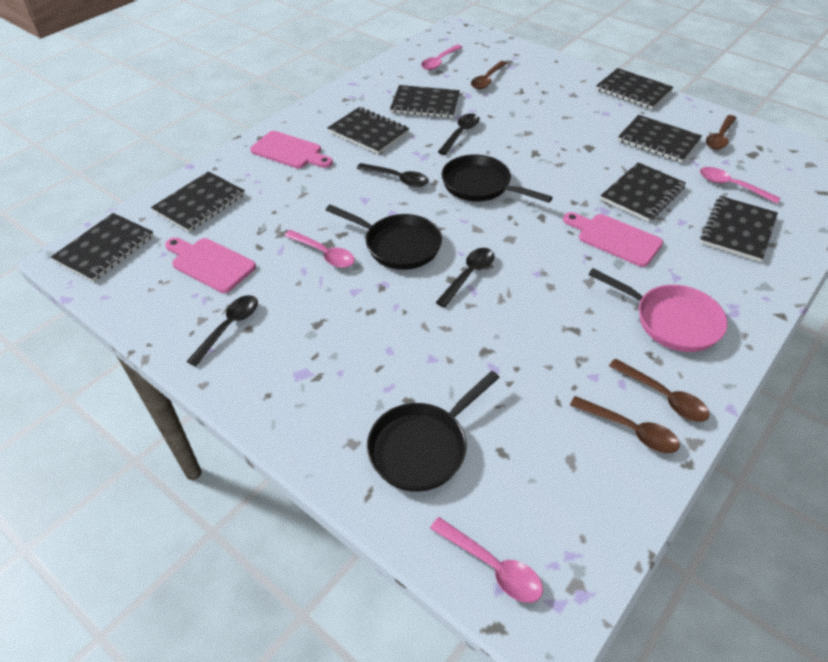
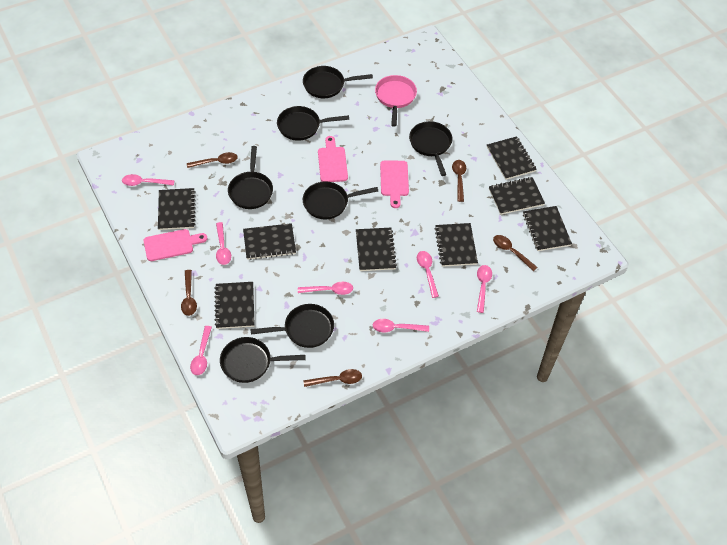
black pan: 3 -> 7
black spoon: 4 -> 0
brown spoon: 4 -> 5
pink spoon: 4 -> 7

